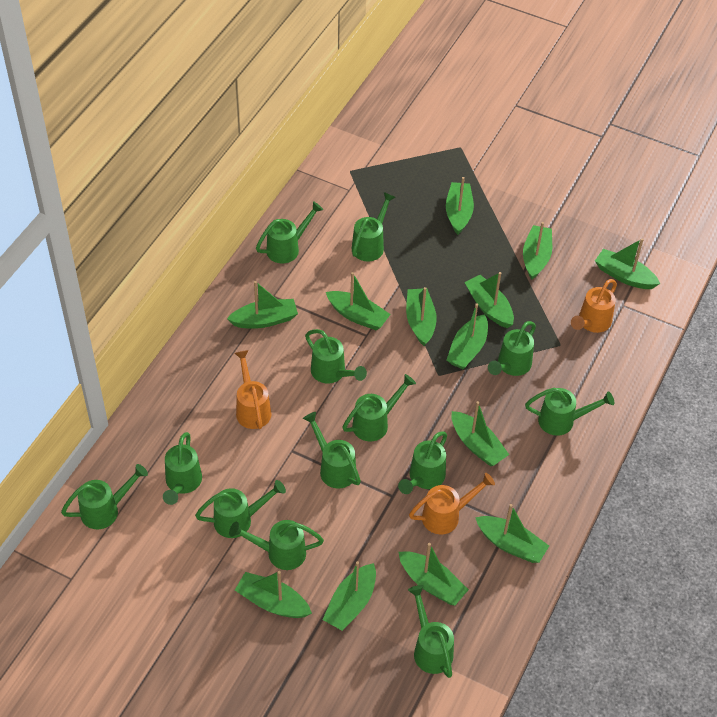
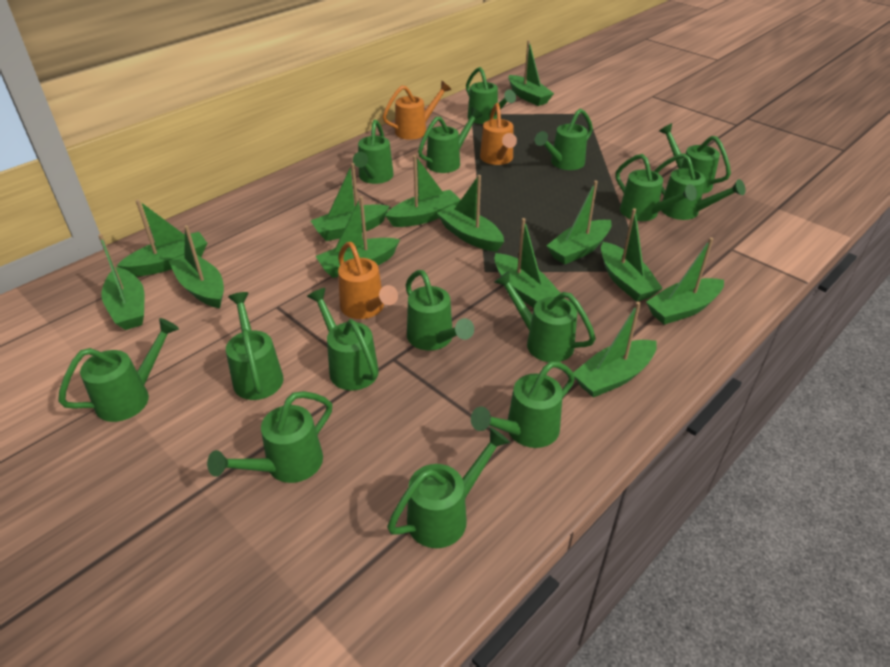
green watering can: 13 -> 15

